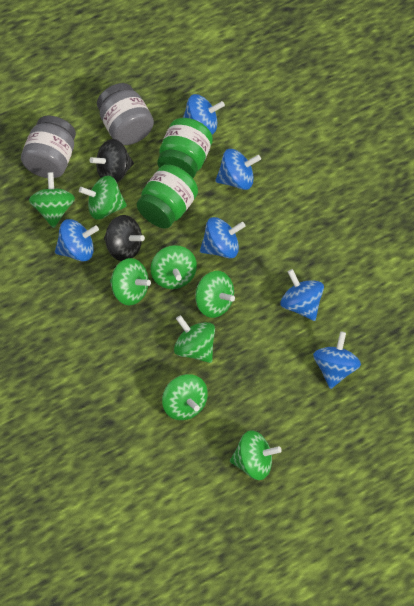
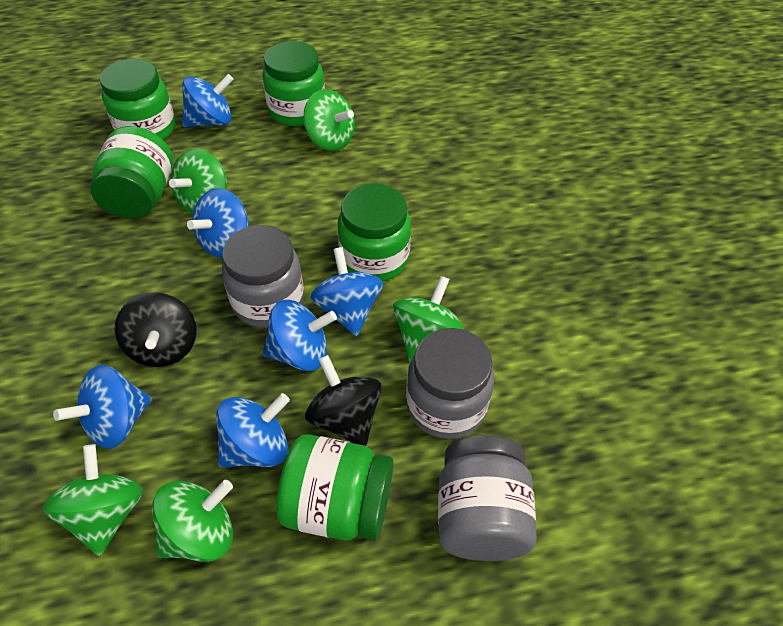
green jar: 2 -> 5
green spinning top: 8 -> 5
grey jar: 2 -> 3

